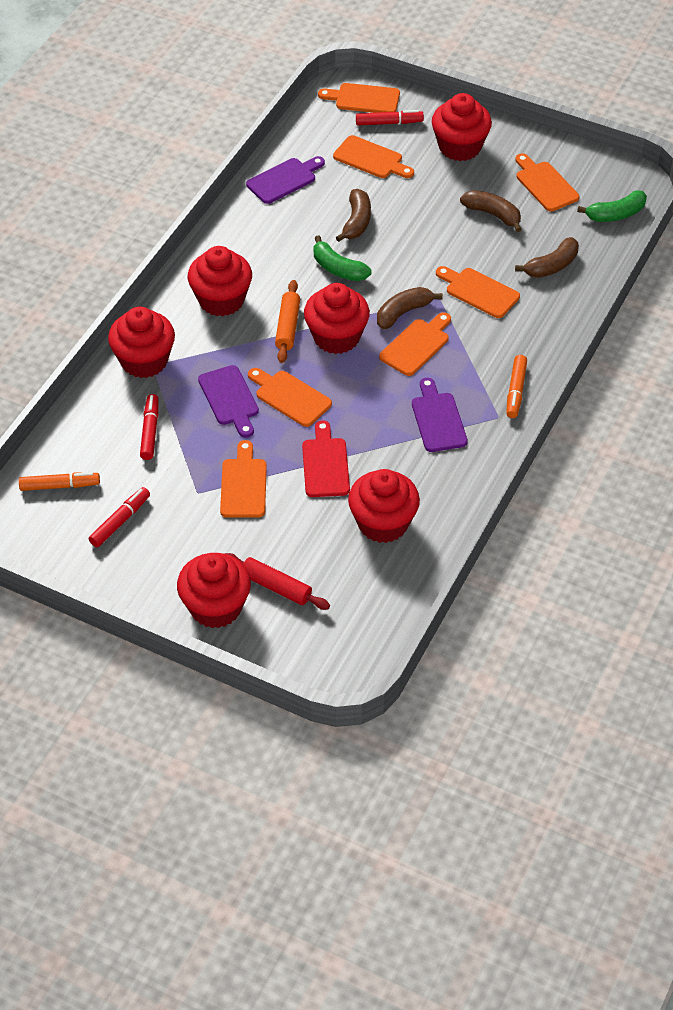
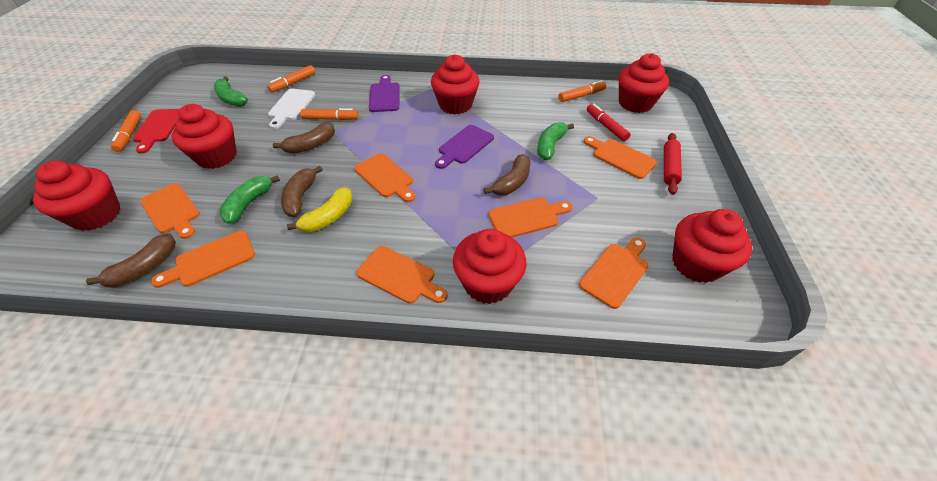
green banana: 2 -> 3
orange marker: 2 -> 4
orange rolling pin: 1 -> 0
purple cutting board: 3 -> 2
red marker: 3 -> 1
white cutting board: 0 -> 1
yellow banana: 0 -> 1

